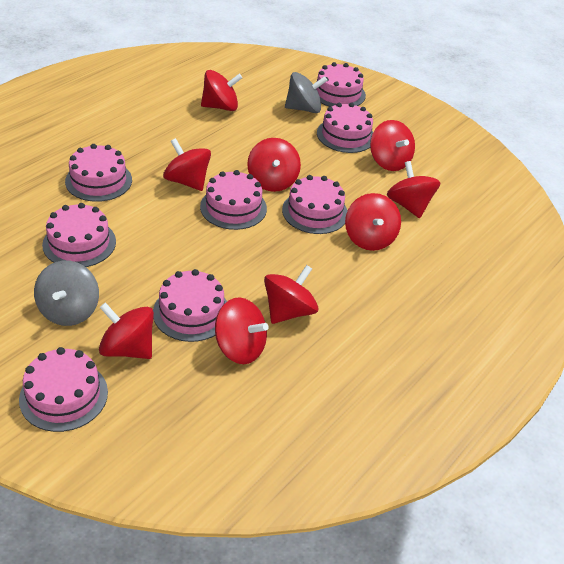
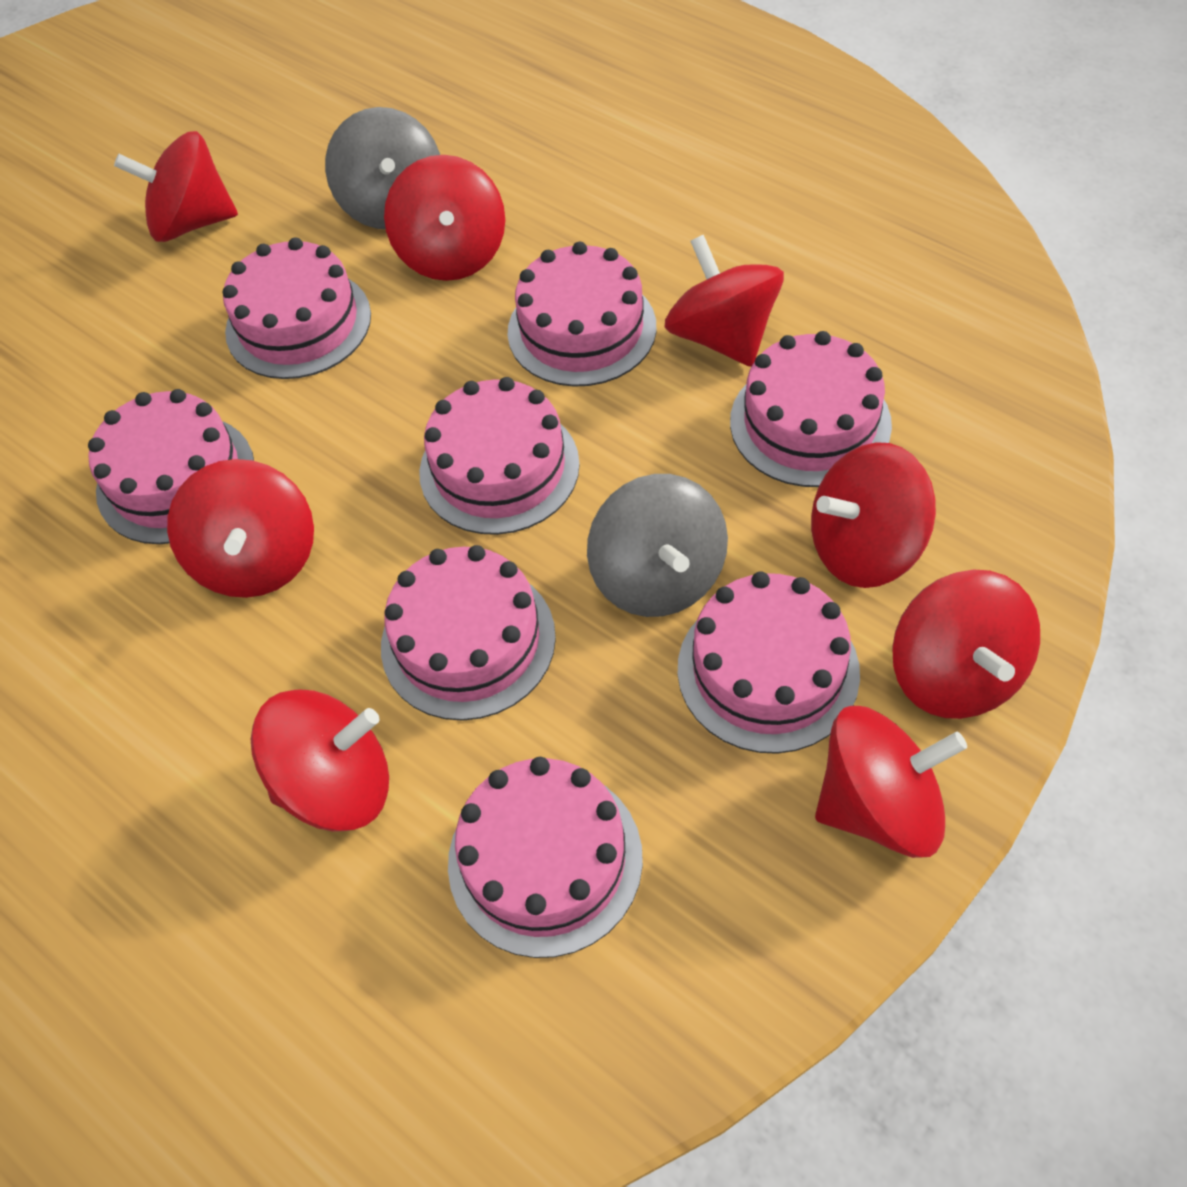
red spinning top: 9 -> 8

